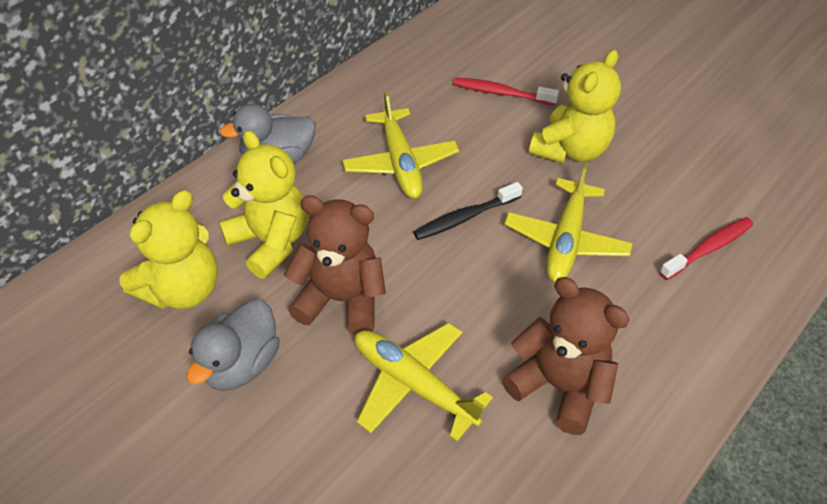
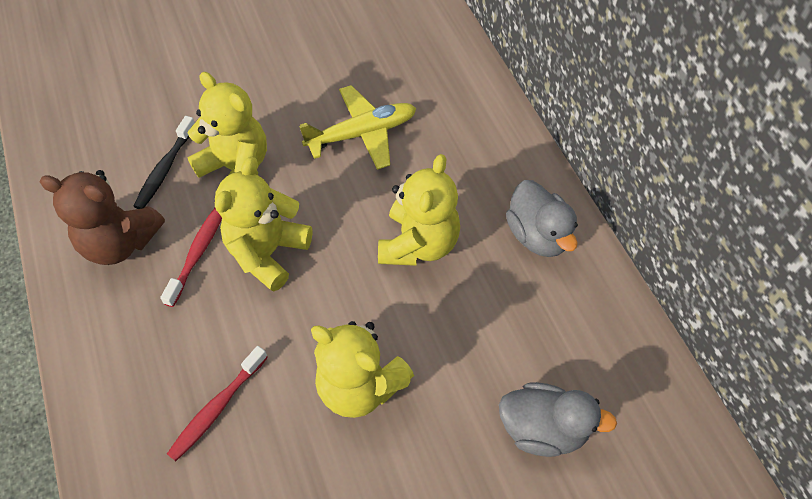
brown teddy bear: 2 -> 1
yellow plane: 3 -> 1
yellow teddy bear: 3 -> 4

